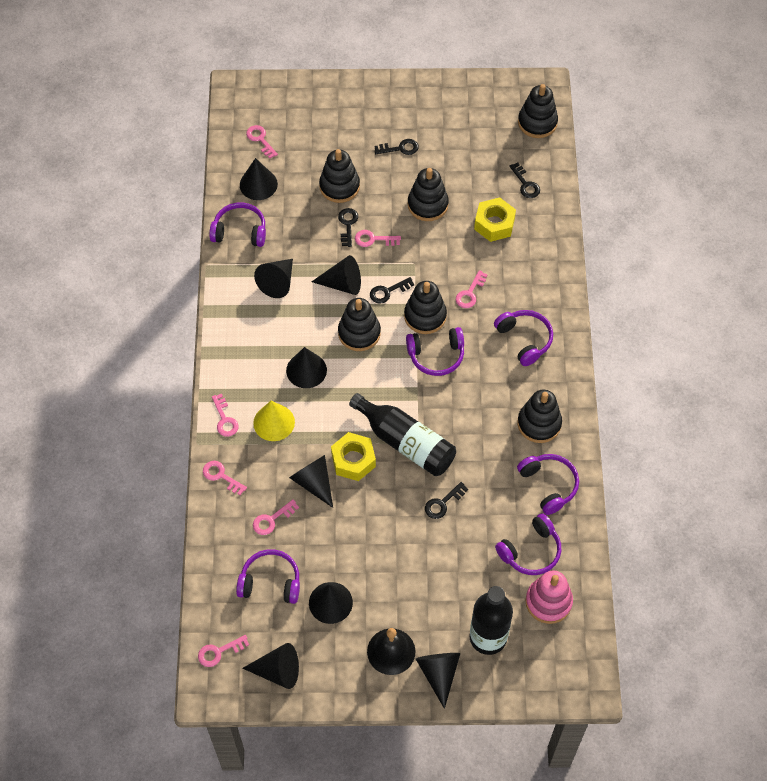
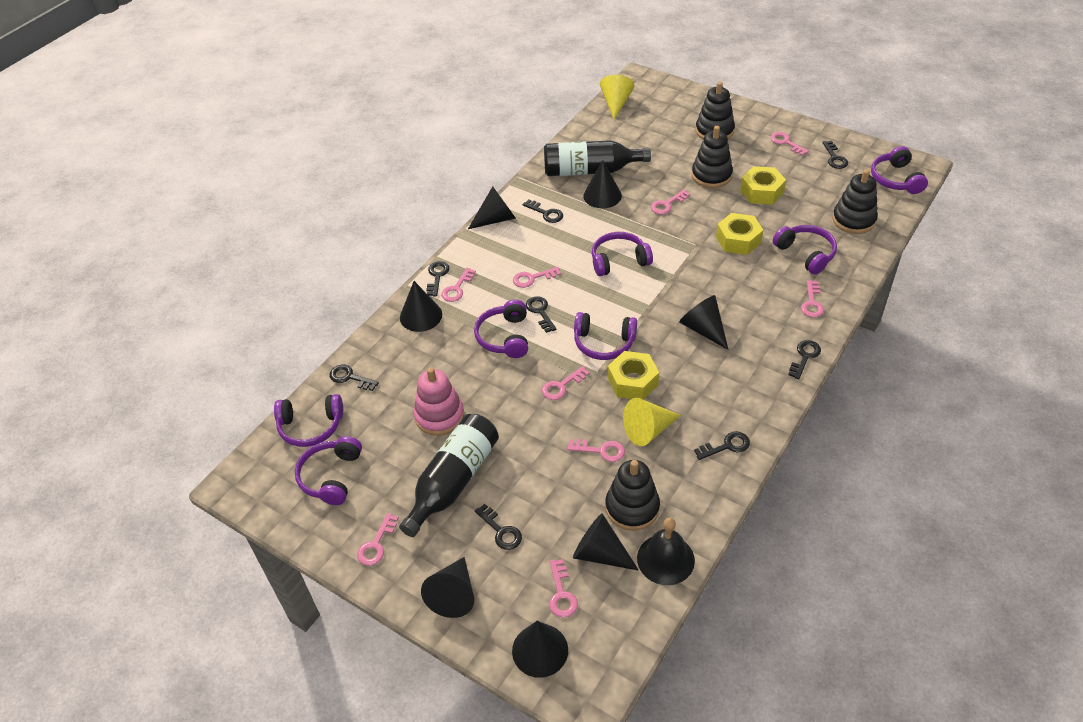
black cone: 8 -> 7
black key: 5 -> 8
black stacking toy: 6 -> 4
pink key: 7 -> 9
purple headphones: 6 -> 7
yellow cone: 1 -> 2
yellow nut: 2 -> 3

